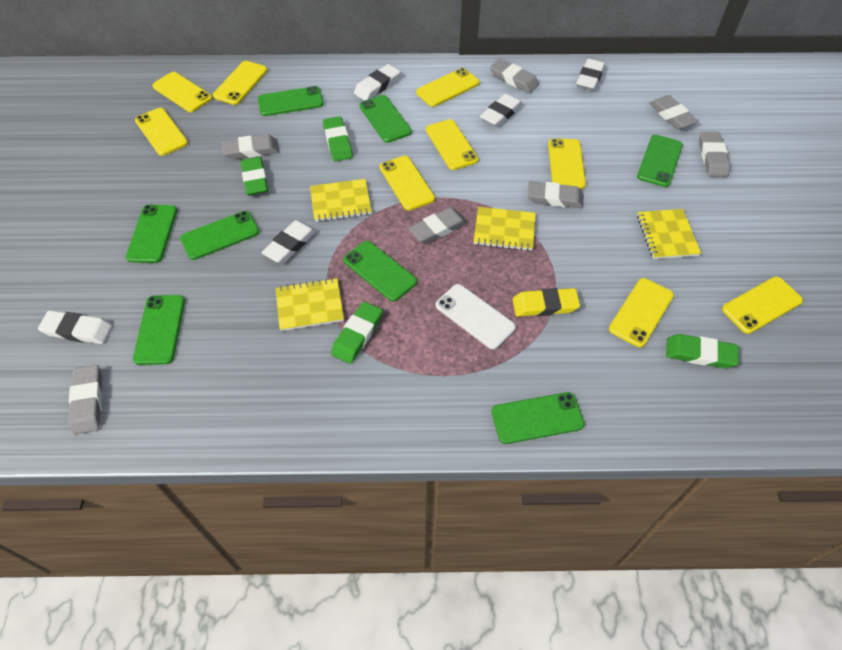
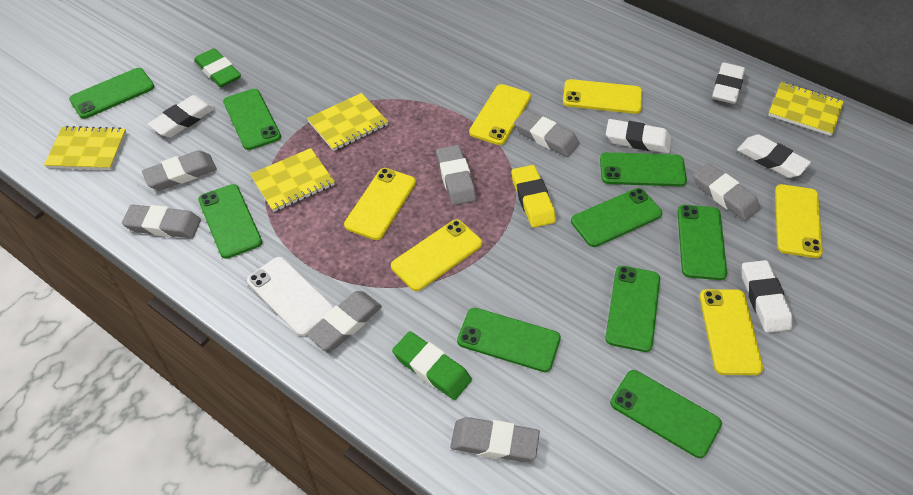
green eraser: 4 -> 2
green phone: 8 -> 9
yellow phone: 9 -> 6

